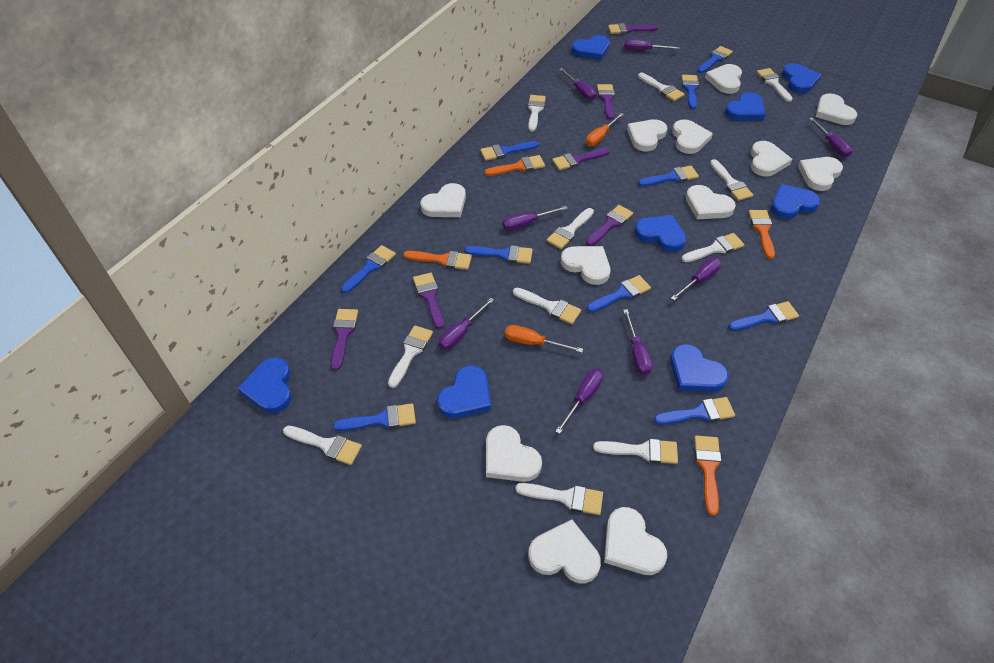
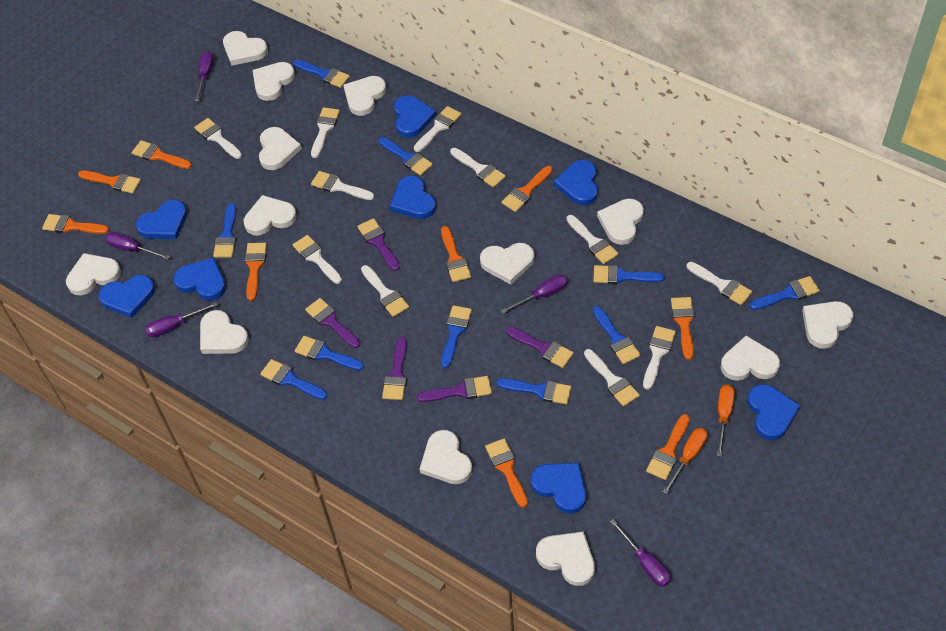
orange brush: 4 -> 9
purple brush: 6 -> 5
purple screwdriver: 8 -> 5
white heart: 12 -> 13

